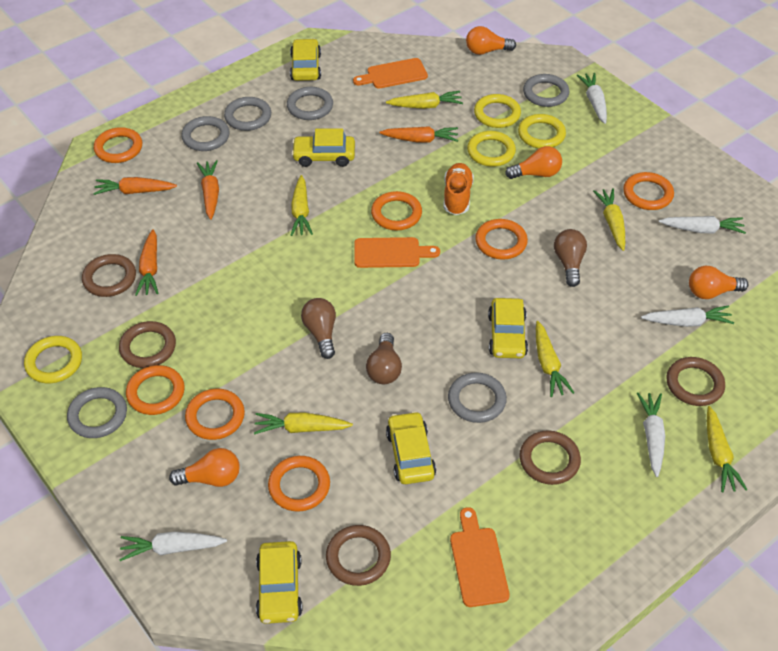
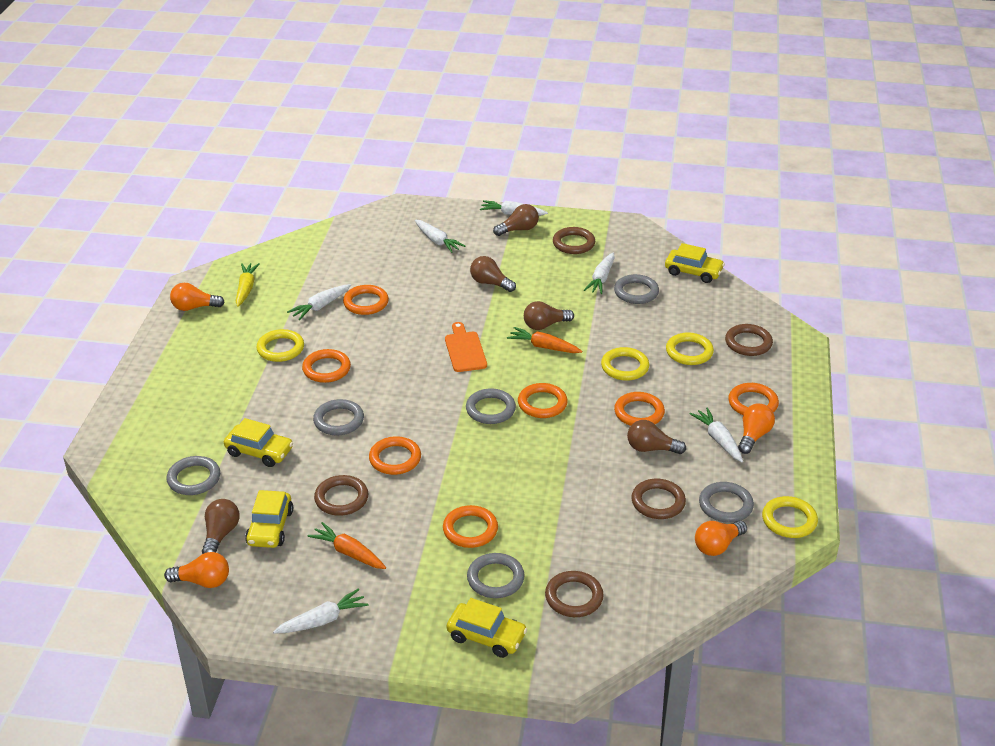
brown light bulb: 3 -> 5
orange carrot: 4 -> 2
orange cutting board: 3 -> 1
orange shoe: 1 -> 0
white carrot: 5 -> 6
yellow car: 5 -> 4
yellow carrot: 6 -> 1

